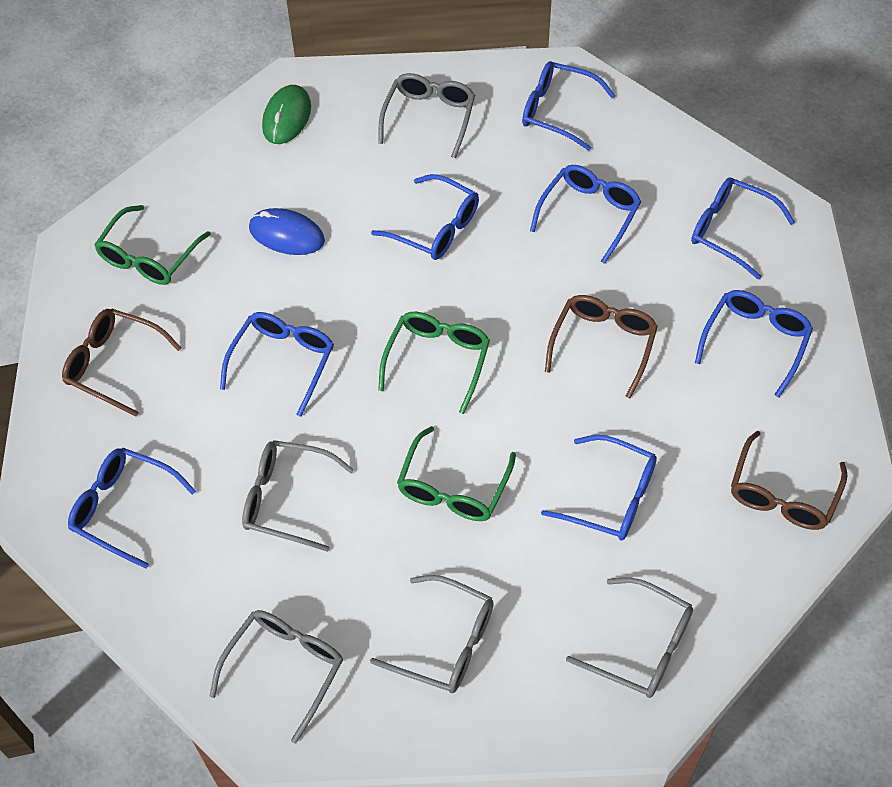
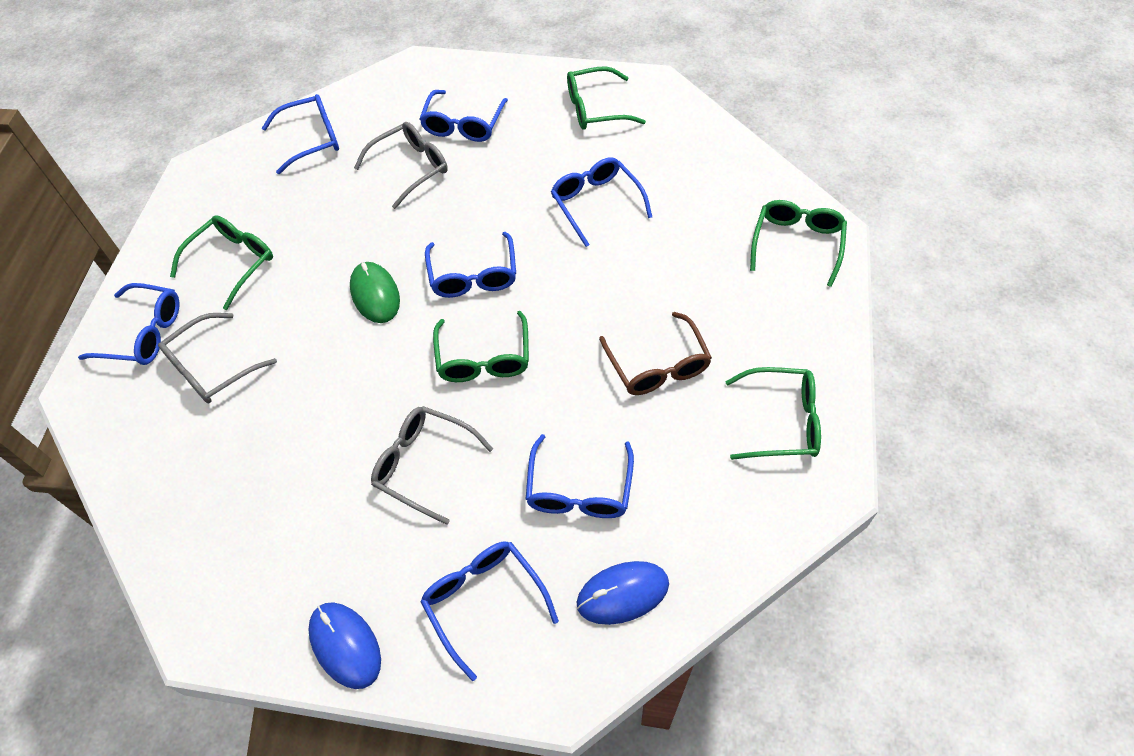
blue glasses: 8 -> 7
blue mouse: 1 -> 2
brown glasses: 3 -> 1
green glasses: 3 -> 5
grey glasses: 5 -> 3

